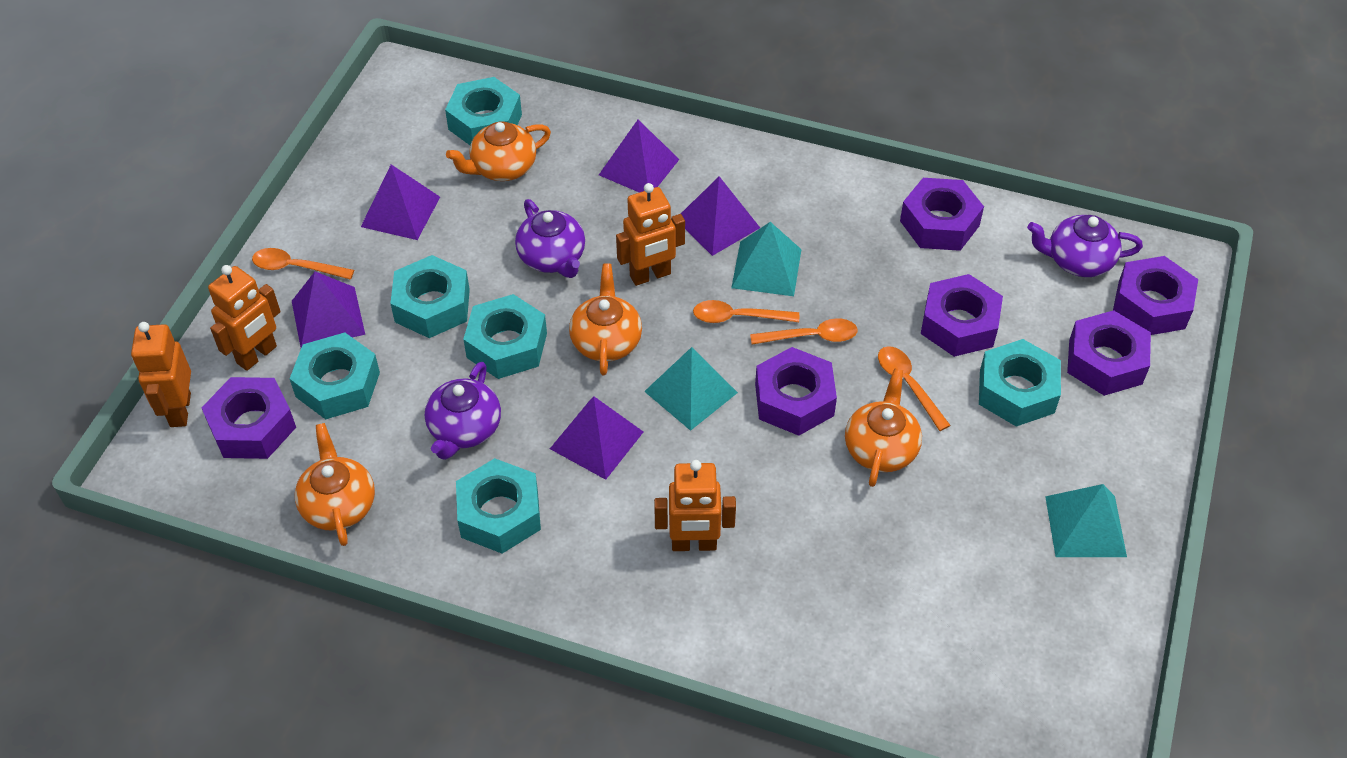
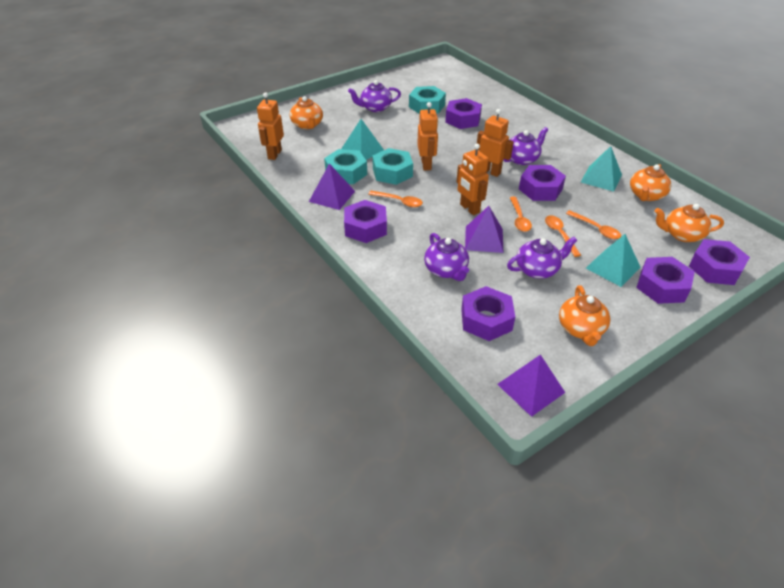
purple pyramid: 5 -> 3
purple teapot: 3 -> 4
turquoise nut: 6 -> 3

